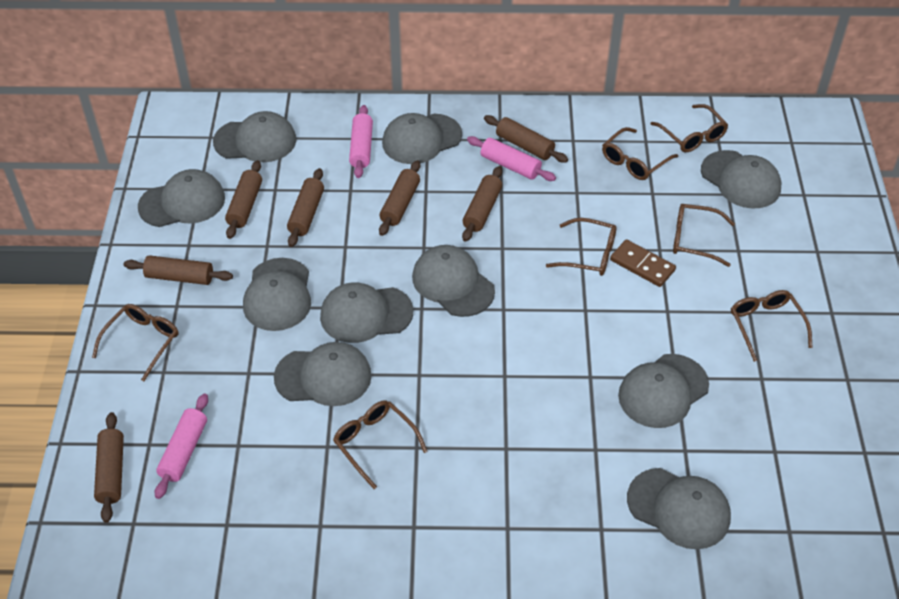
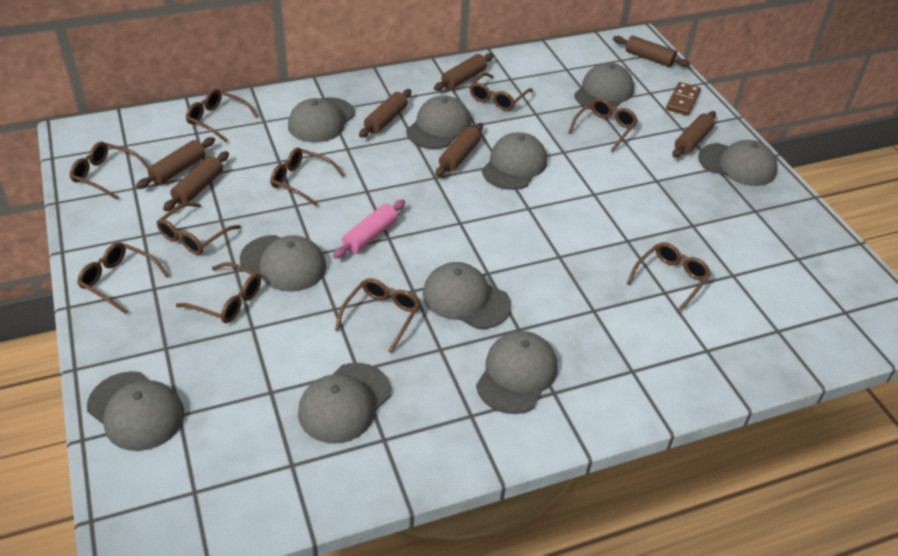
brown glasses: 7 -> 10
pink rolling pin: 3 -> 1

